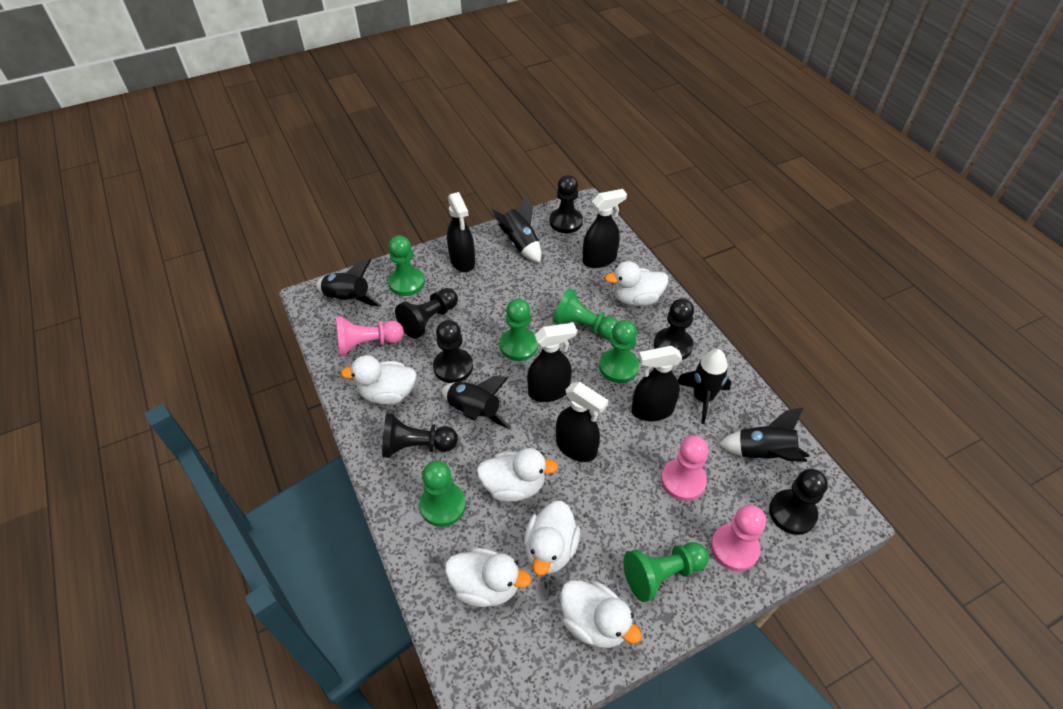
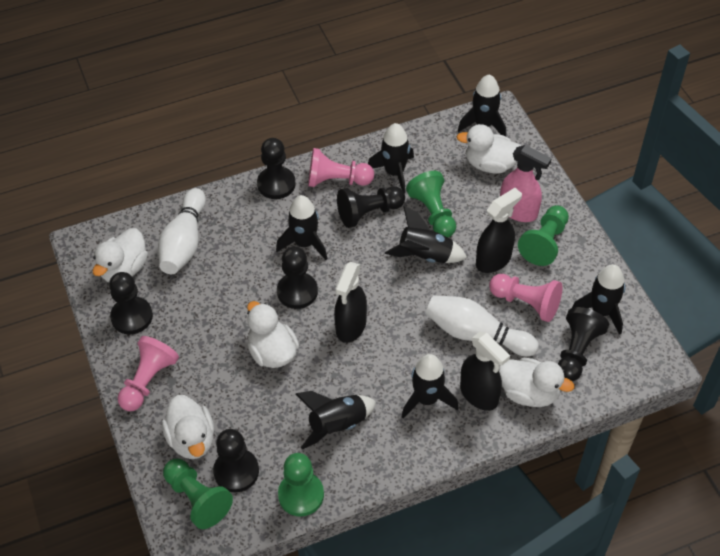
black rocket: 5 -> 7
black spray bottle: 5 -> 3
green pawn: 6 -> 4
pink spray bottle: 0 -> 1
white bowling pin: 0 -> 2
white duck: 6 -> 5

